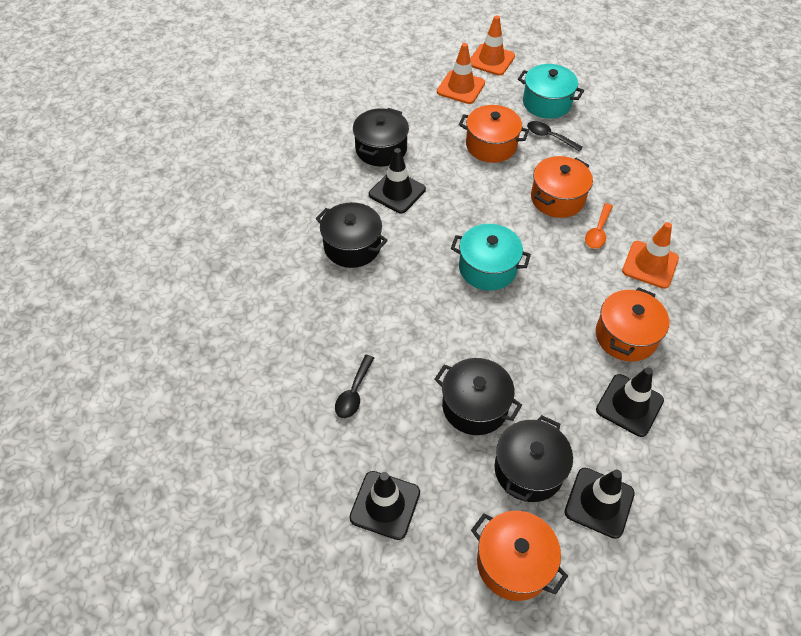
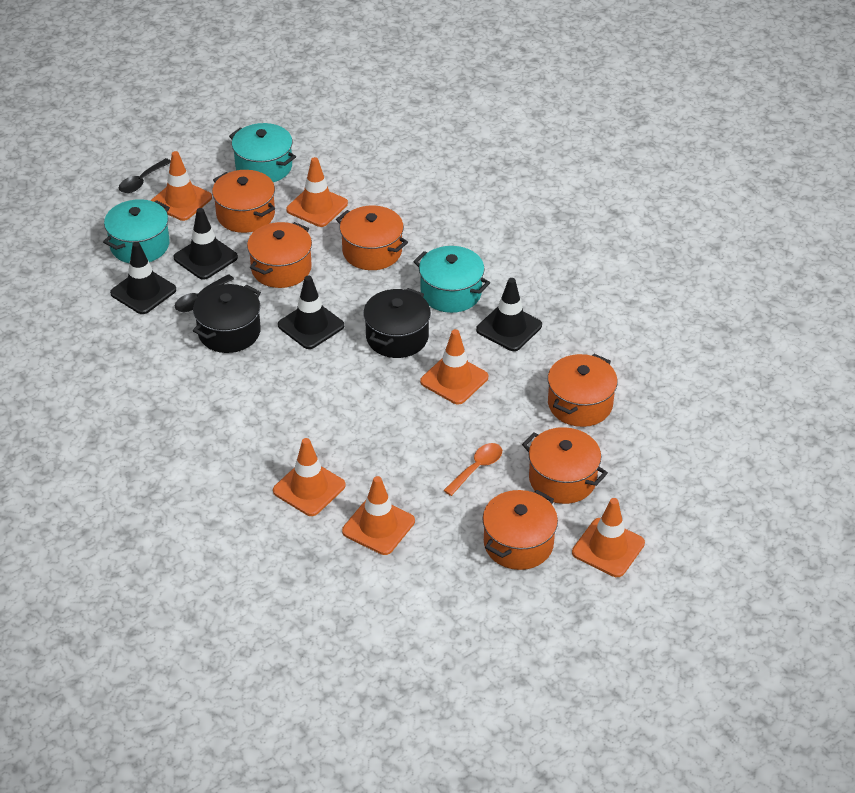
black pot: 4 -> 2
orange pot: 4 -> 6
orange traffic cone: 3 -> 6
turquoise pot: 2 -> 3

